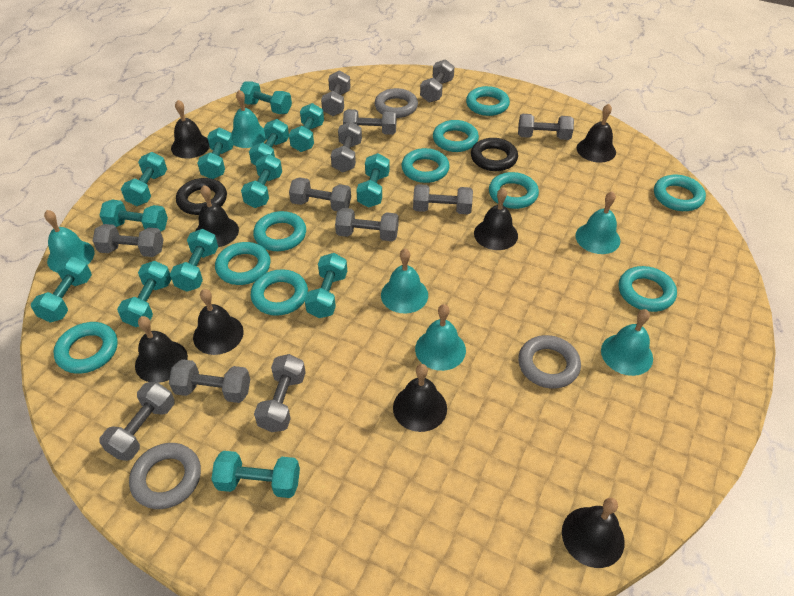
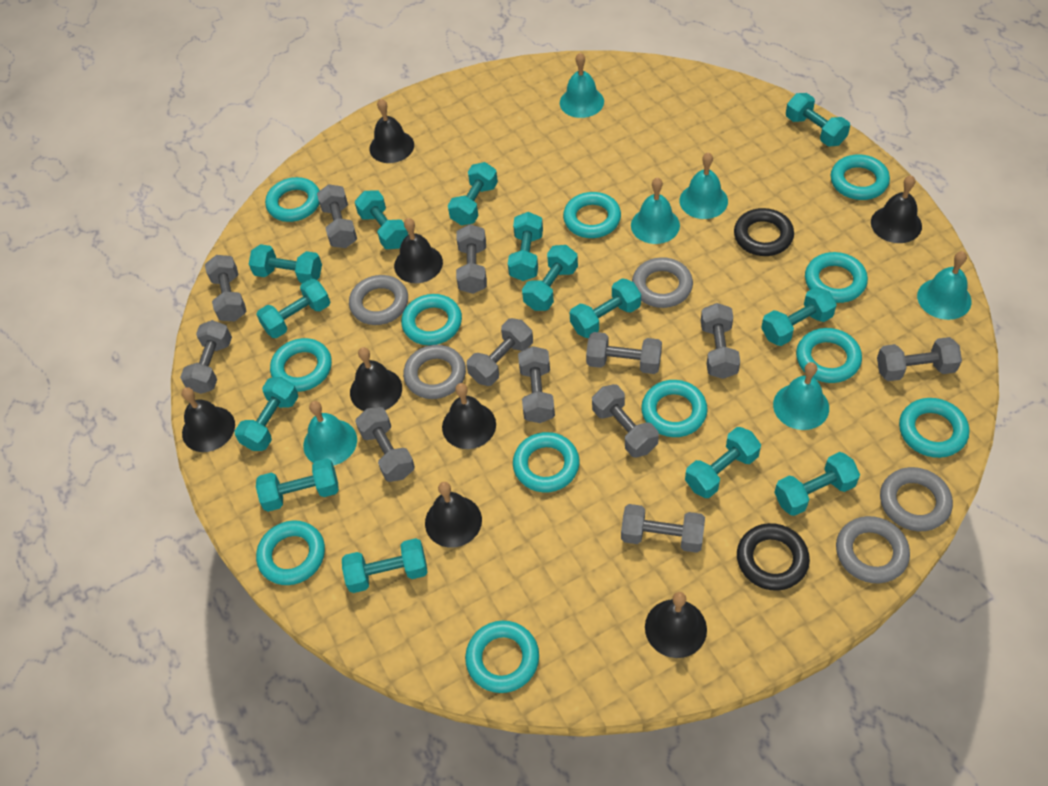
grey ring: 3 -> 5
turquoise dumbbell: 13 -> 14
turquoise ring: 10 -> 12

